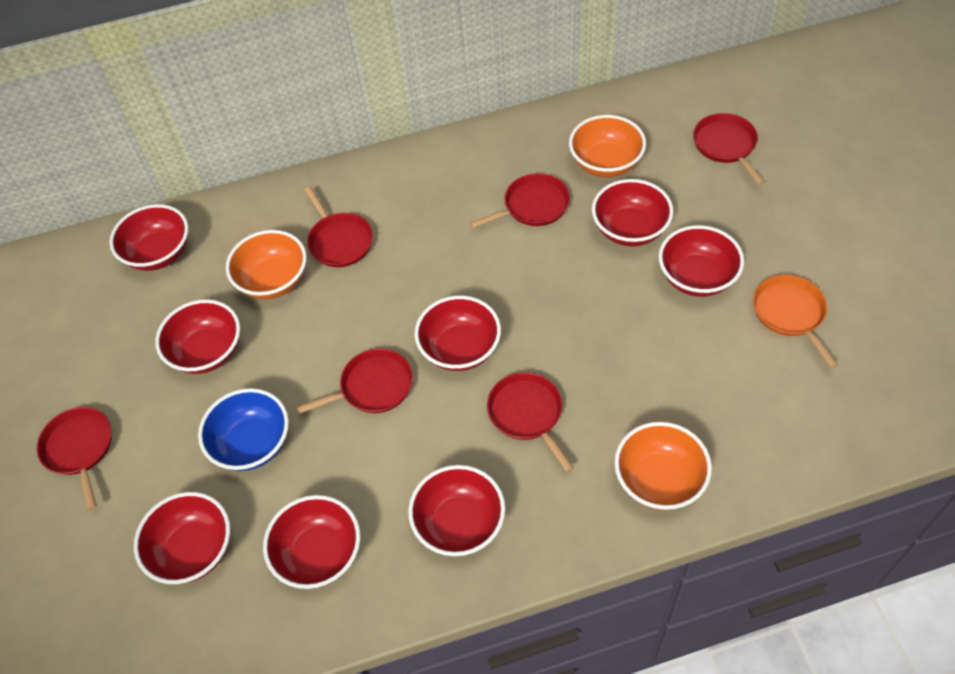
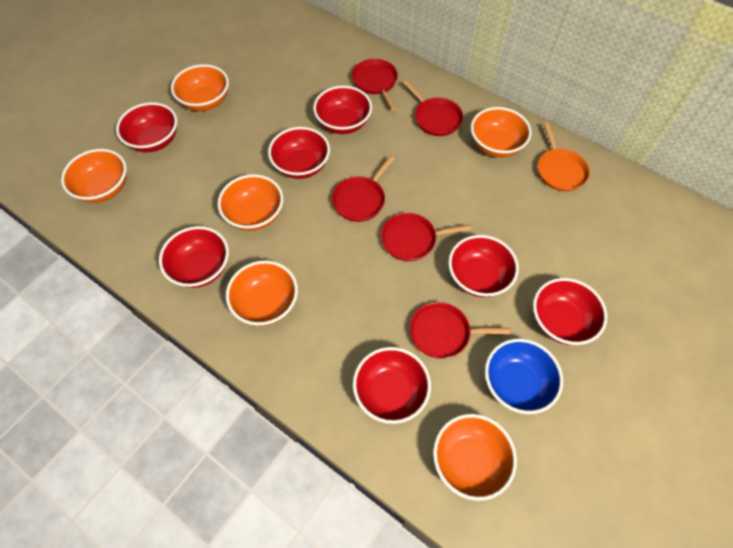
orange bowl: 3 -> 6
red bowl: 8 -> 7
red pan: 6 -> 5

